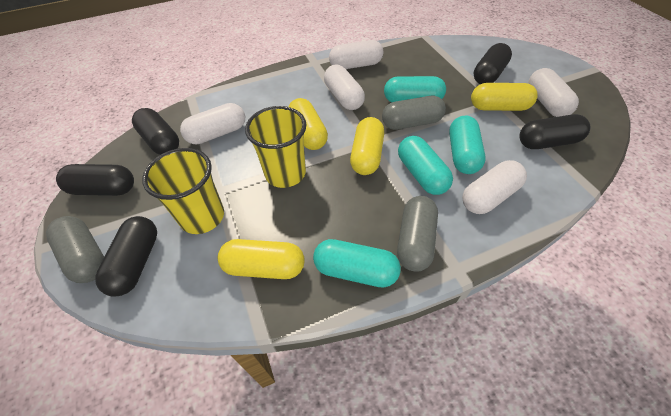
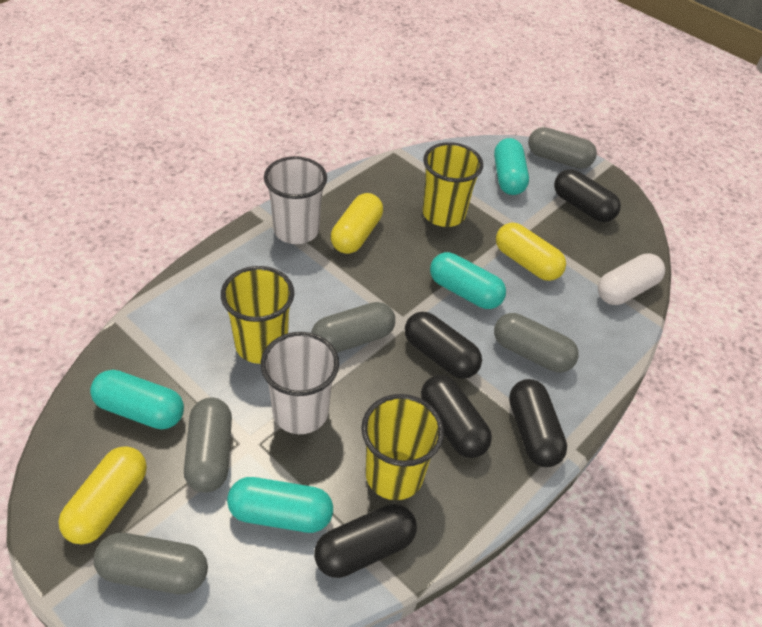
grey capsule: 3 -> 5
white capsule: 5 -> 1
white cup: 0 -> 2
yellow capsule: 4 -> 3
yellow cup: 2 -> 3

